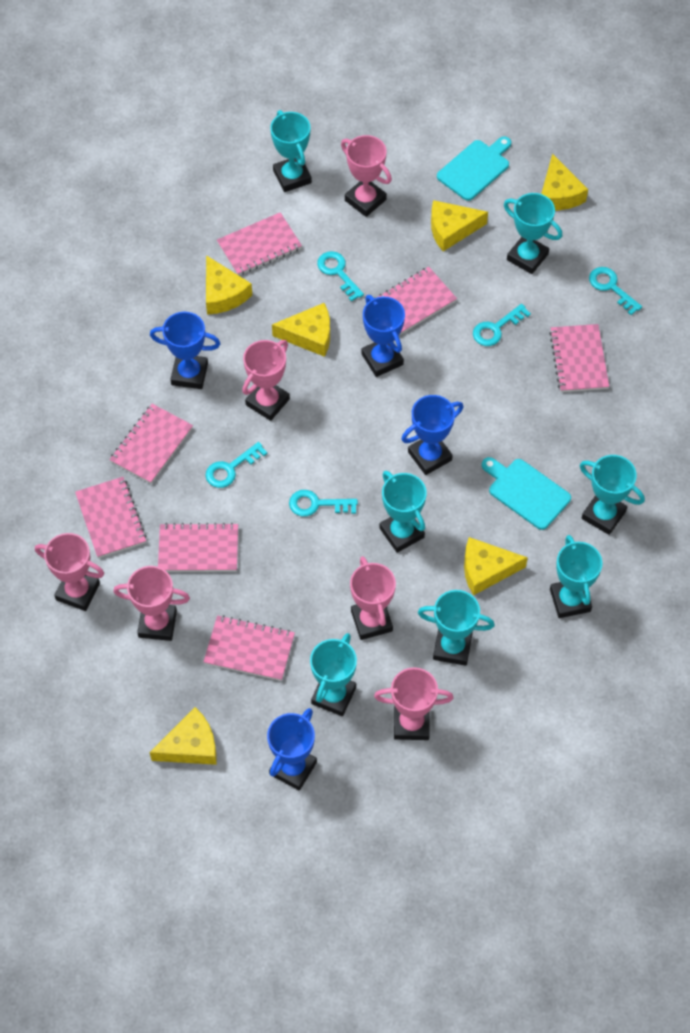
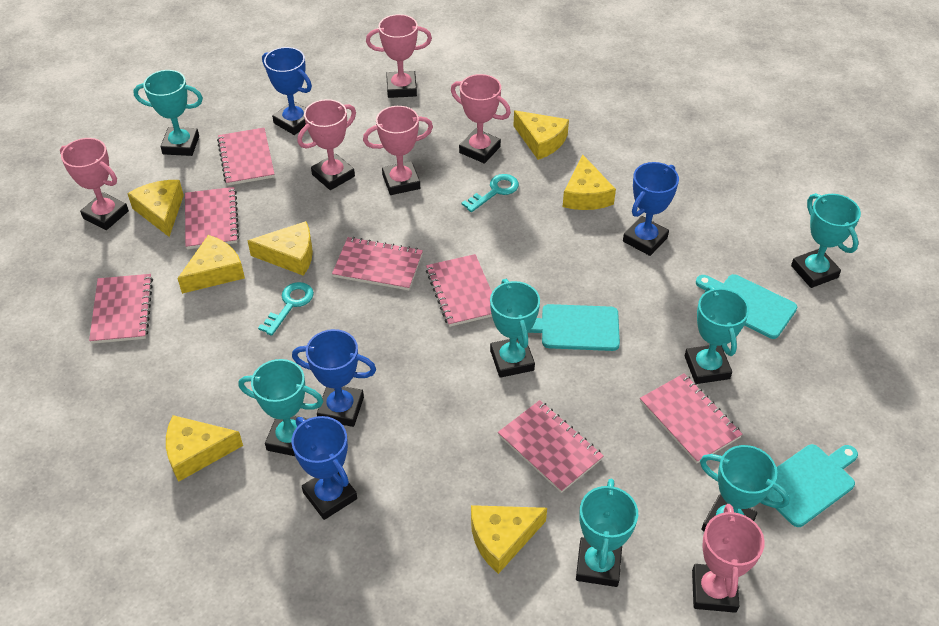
turquoise cutting board: 2 -> 3
turquoise key: 5 -> 2
yellow cheese: 6 -> 7

